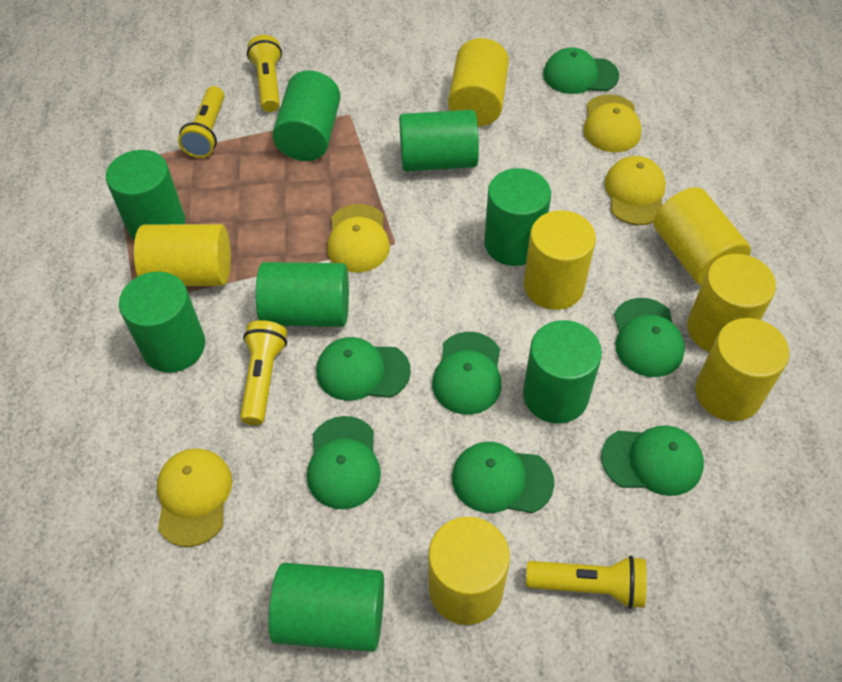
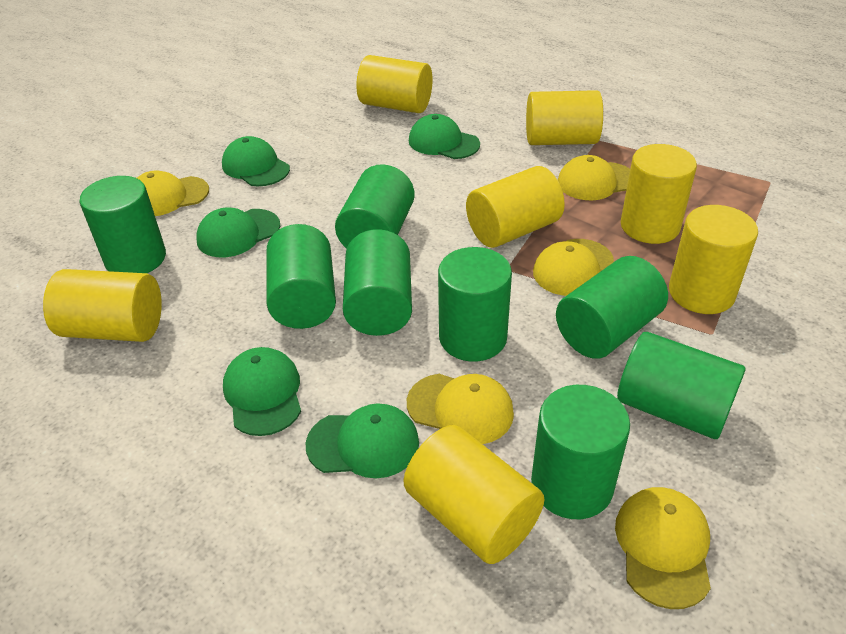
green cap: 7 -> 5
yellow cap: 4 -> 5
yellow flashlight: 4 -> 0

